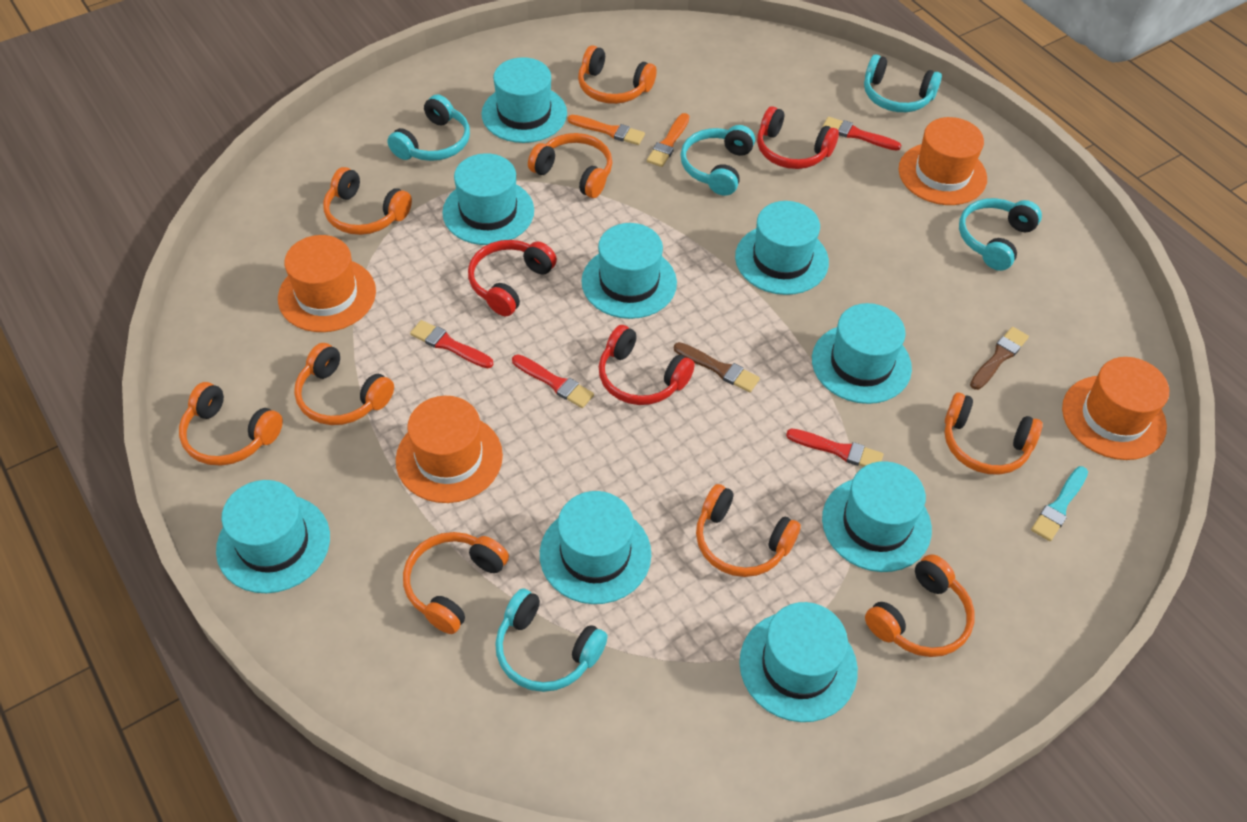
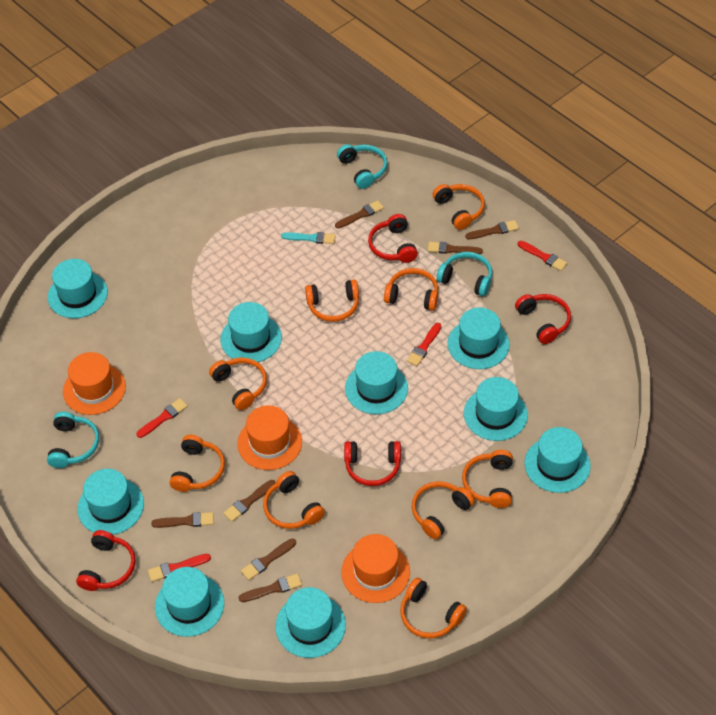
brown brush: 2 -> 7
orange brush: 2 -> 0
orange hat: 4 -> 3
red headphones: 3 -> 4
turquoise headphones: 5 -> 3

